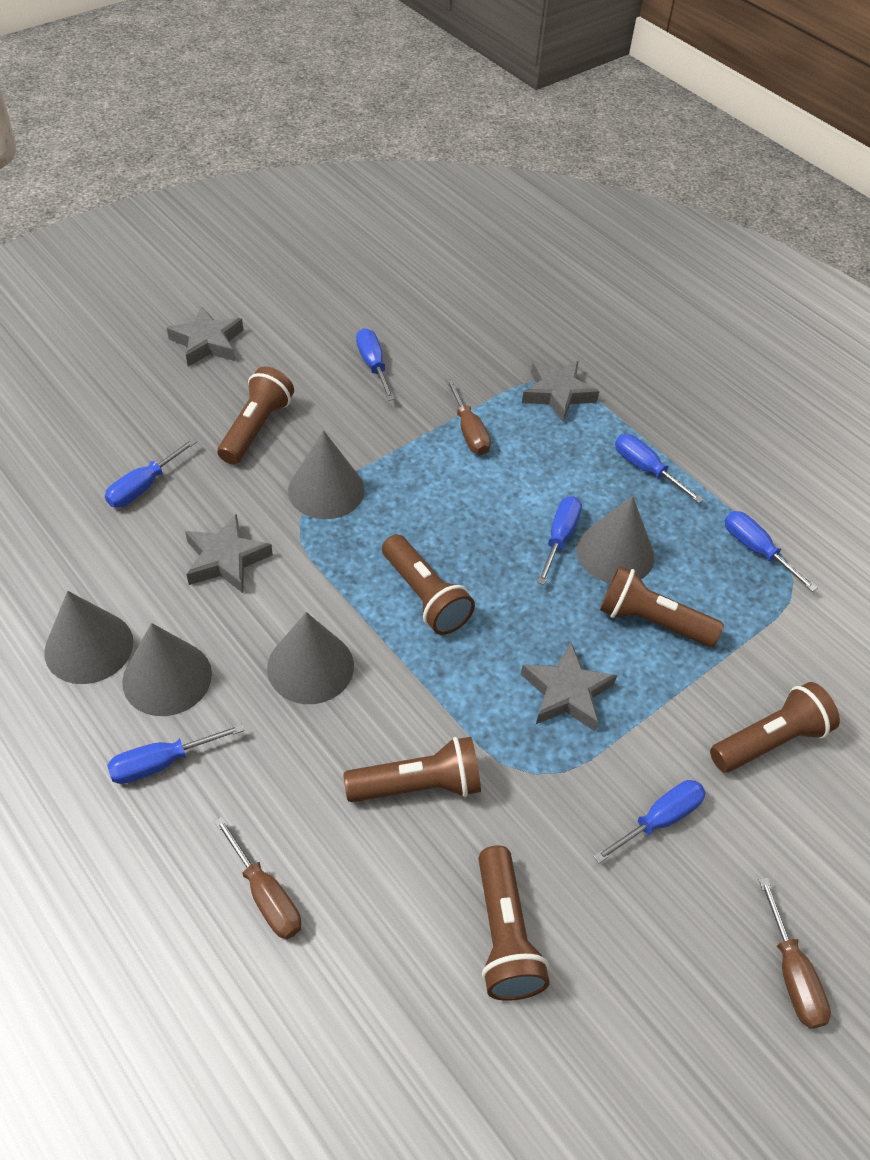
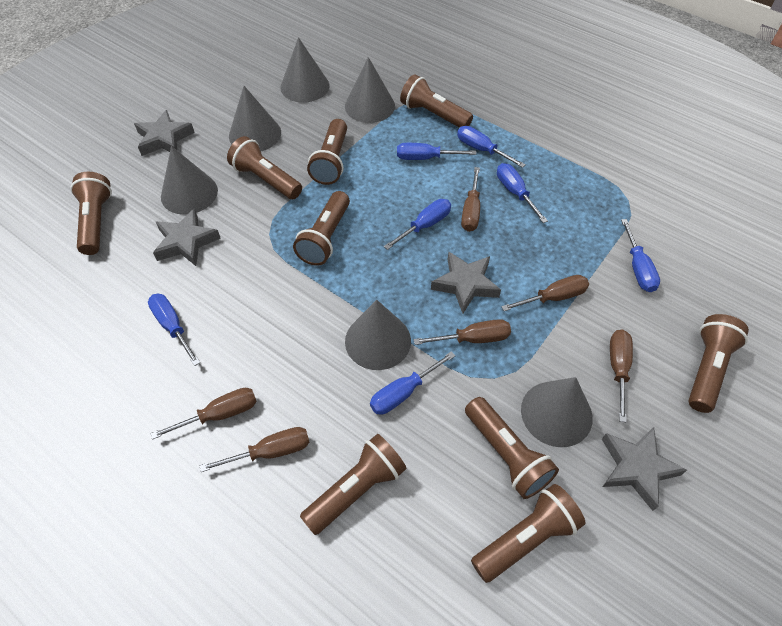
brown flashlight: 6 -> 9
brown screwdriver: 3 -> 6
grey cone: 5 -> 6

